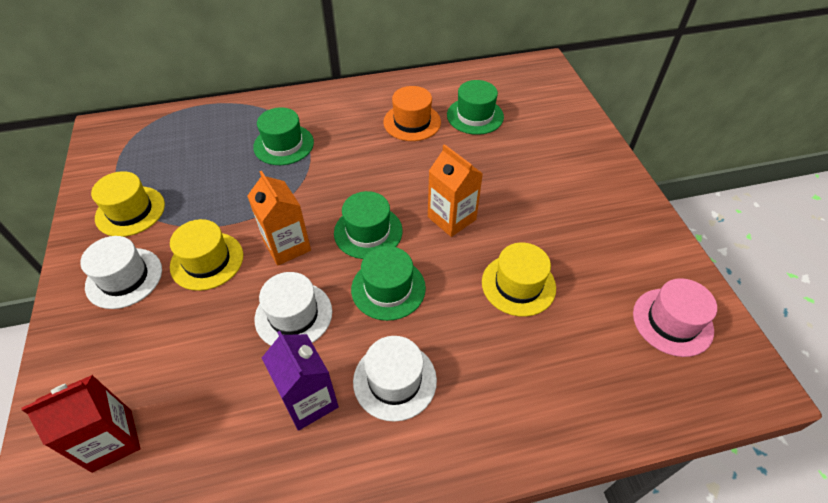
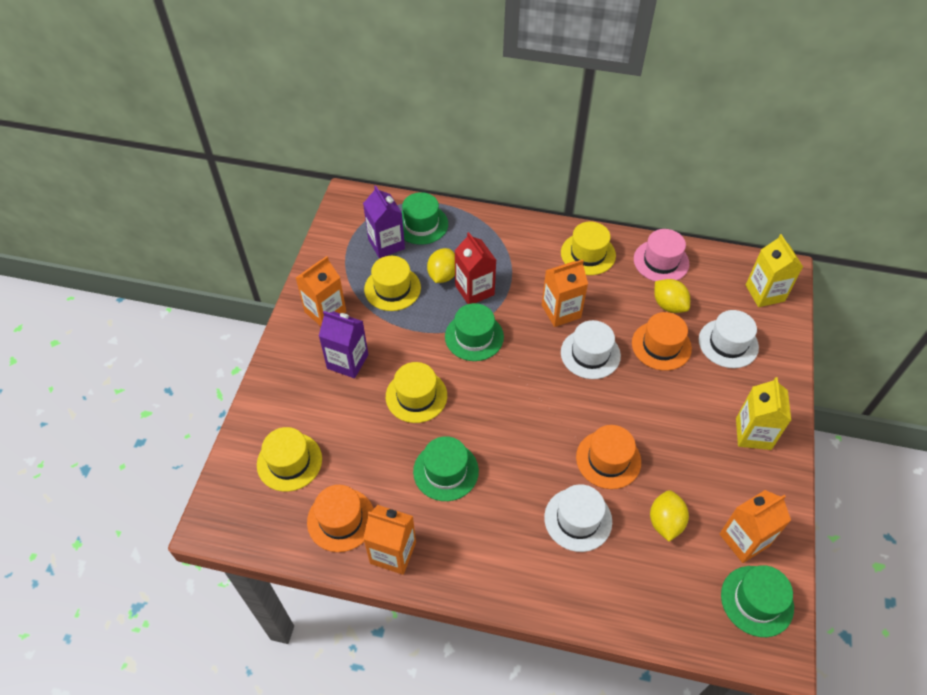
orange carton: 2 -> 4
orange hat: 1 -> 3
purple carton: 1 -> 2
yellow carton: 0 -> 2
yellow hat: 3 -> 4
yellow lemon: 0 -> 3

